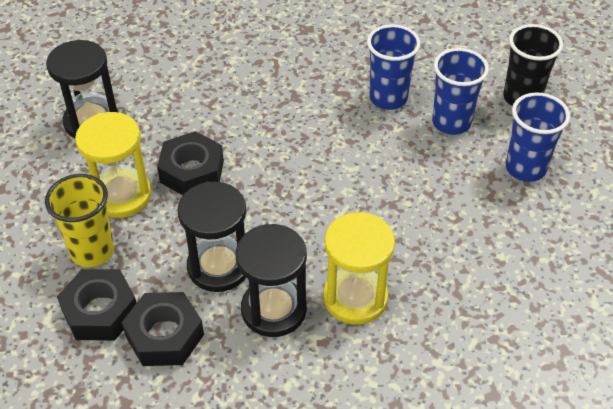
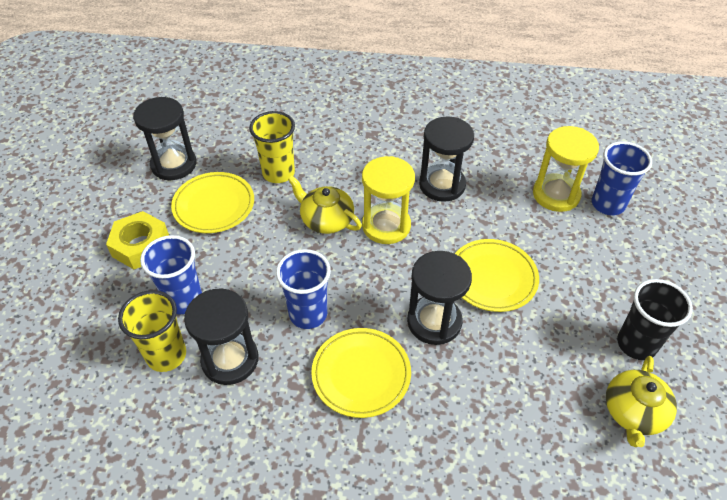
black hourglass: 3 -> 4
black nut: 3 -> 0
yellow cup: 1 -> 2
yellow nut: 0 -> 1
yellow plate: 0 -> 3
yellow teapot: 0 -> 2

